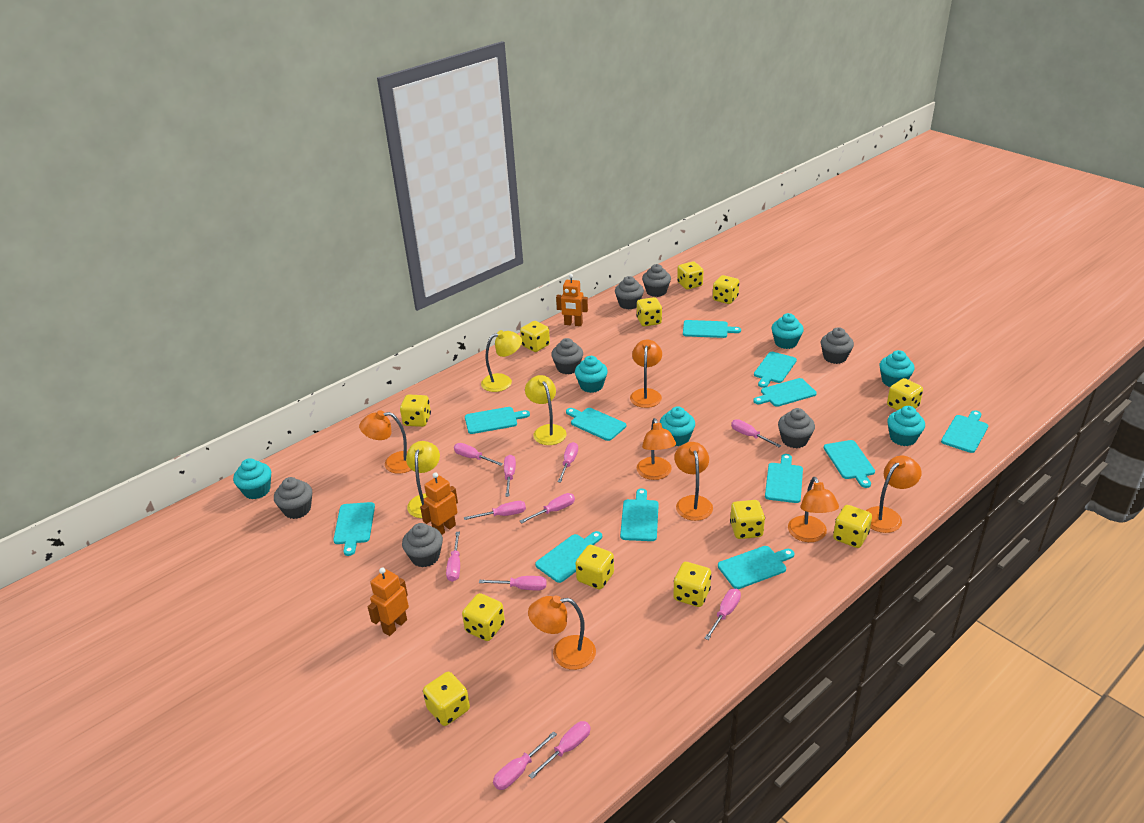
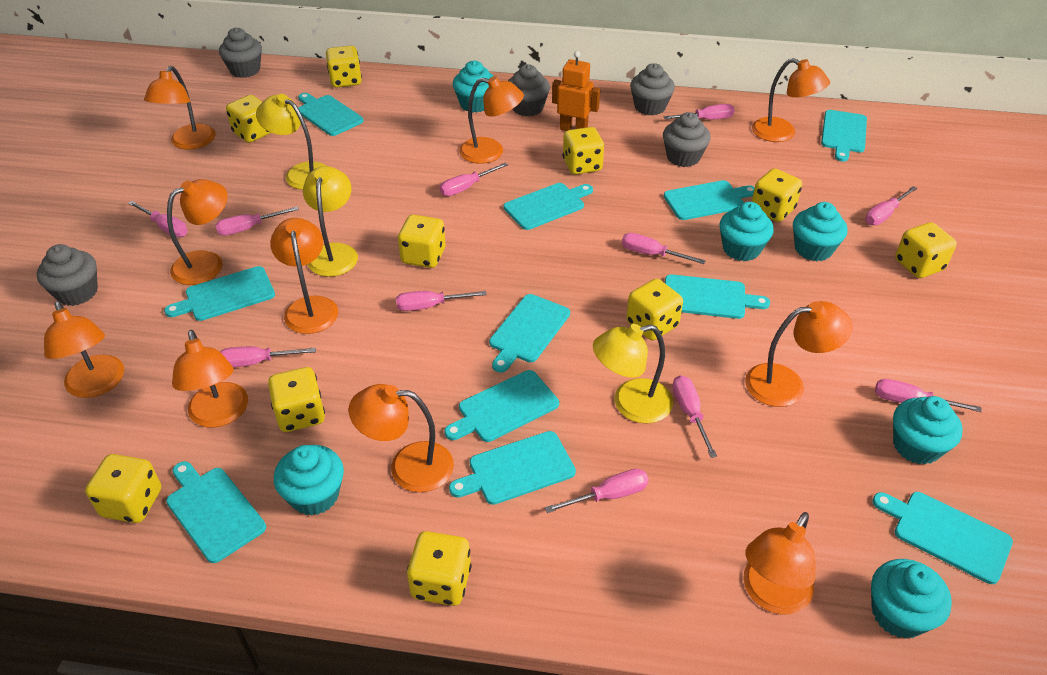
grey cupcake: 7 -> 5
orange lamp: 7 -> 10
orange robot: 3 -> 1
turquoise cutting board: 12 -> 11
yellow dice: 12 -> 10

